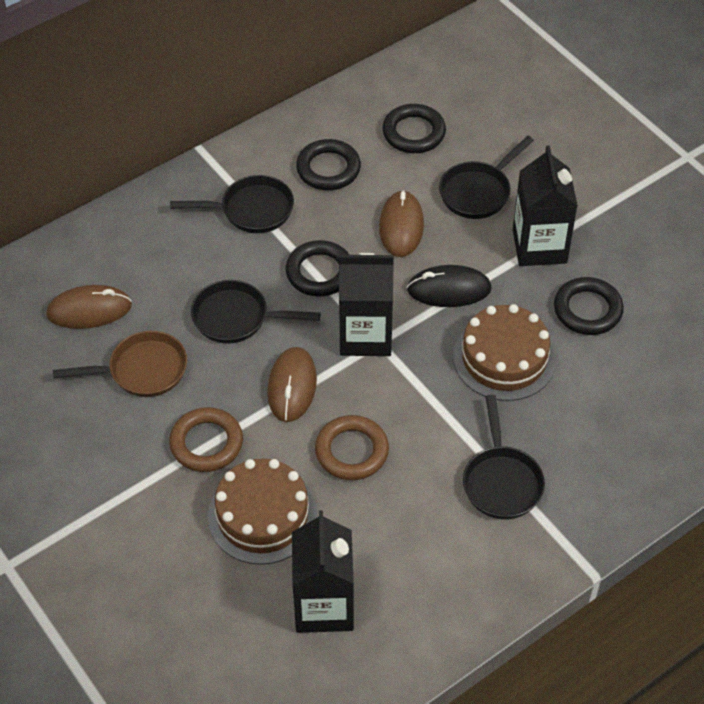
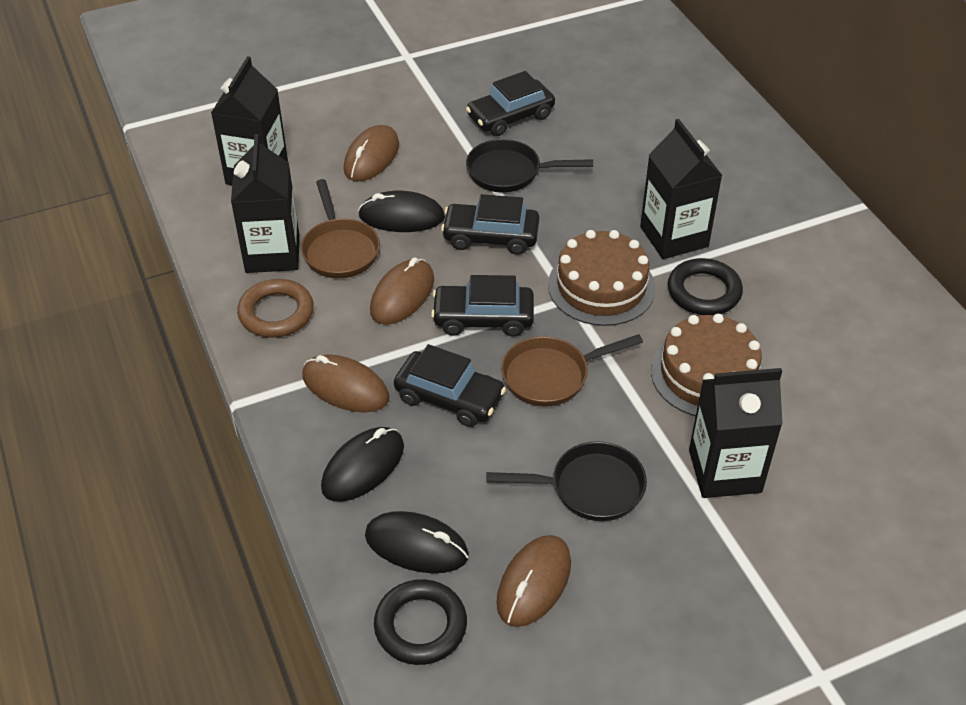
black car: 0 -> 4
black carton: 3 -> 4
black mouse: 1 -> 3
black pan: 4 -> 2
black ring: 4 -> 2
brown mouse: 3 -> 4
brown pan: 1 -> 2
brown ring: 2 -> 1

